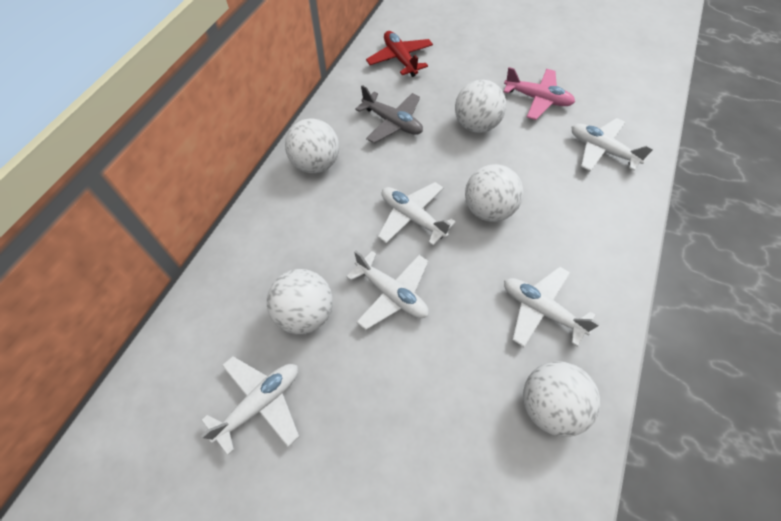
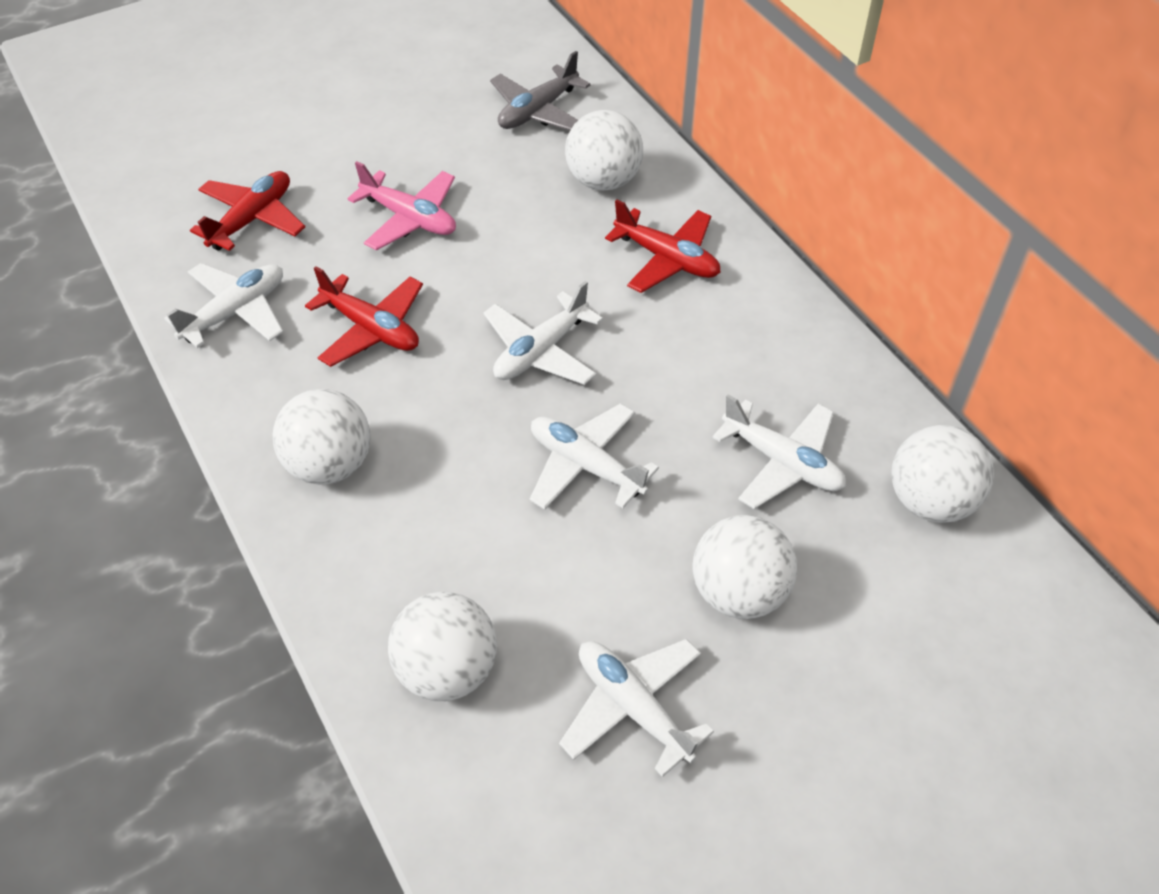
red plane: 1 -> 3

